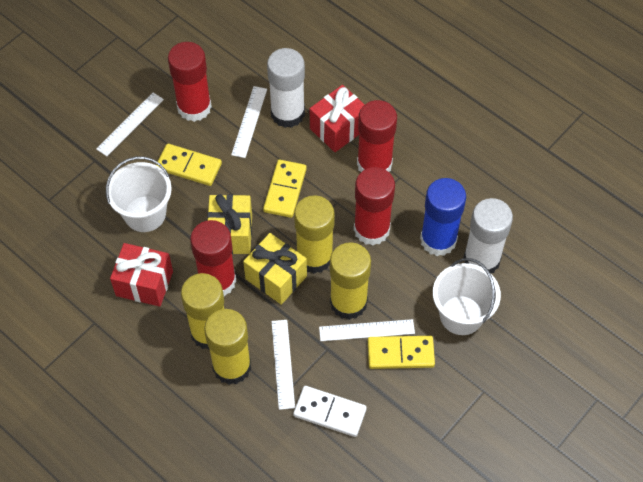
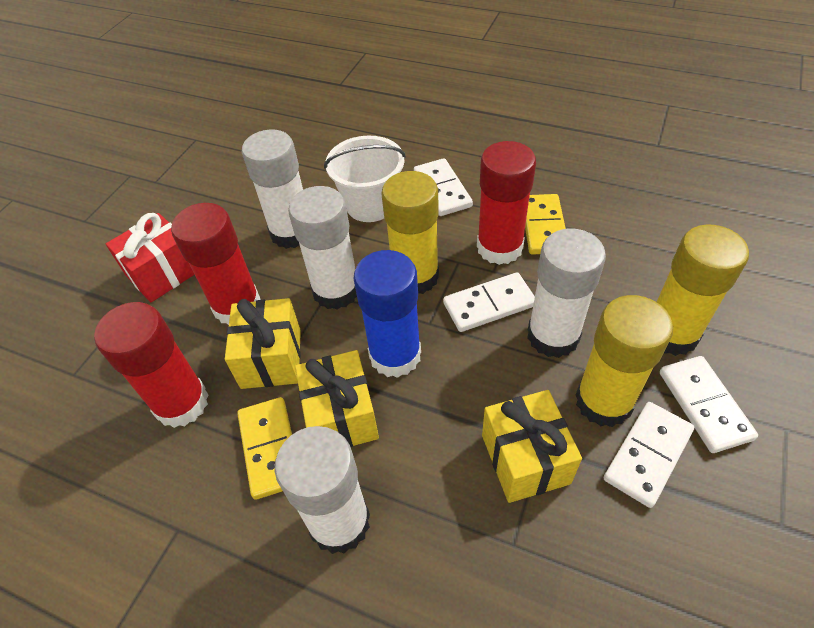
red gift: 2 -> 1
red glue stick: 4 -> 3
white bucket: 2 -> 1
white domino: 1 -> 4
white glue stick: 2 -> 4
white ruler: 4 -> 0
yellow domino: 3 -> 2
yellow gift: 2 -> 3
yellow glue stick: 4 -> 3

